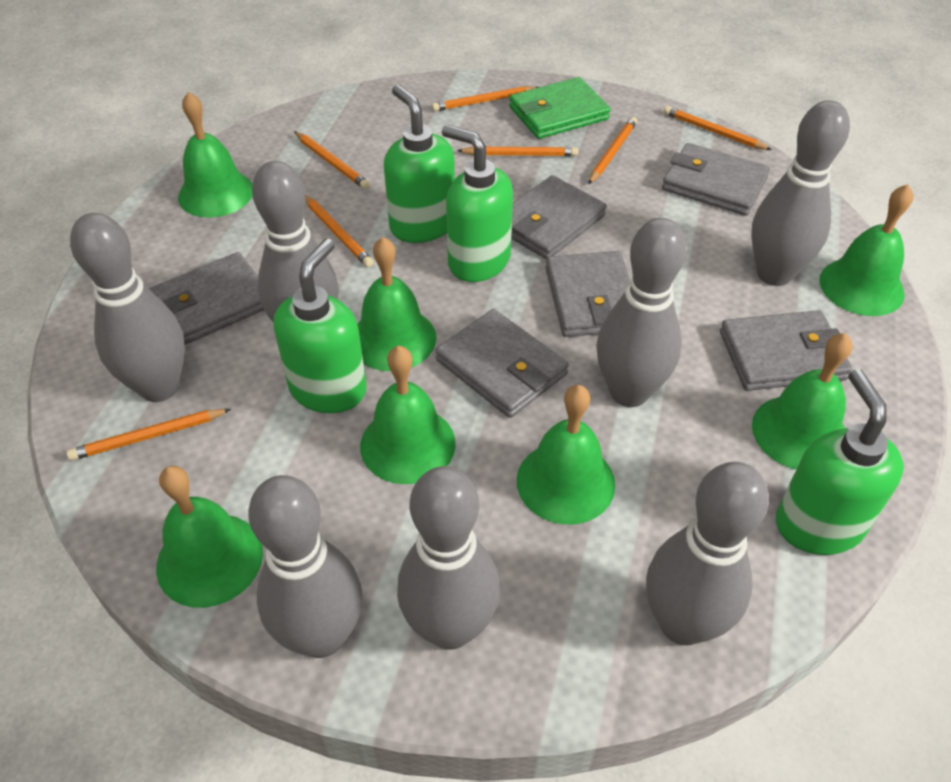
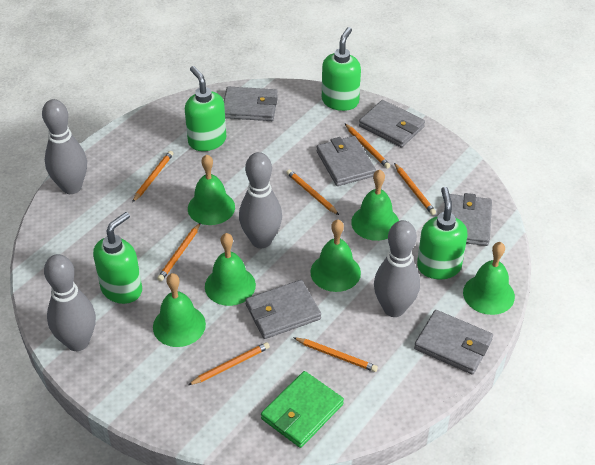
green bell: 7 -> 6
grey bowling pin: 7 -> 4

